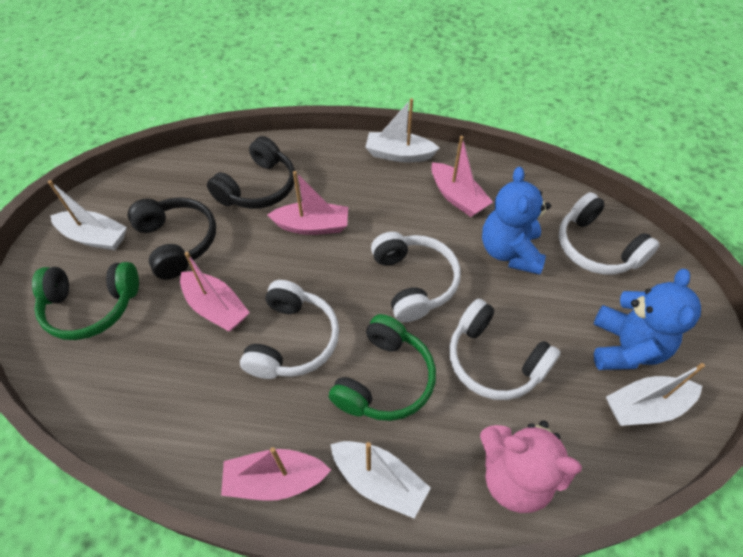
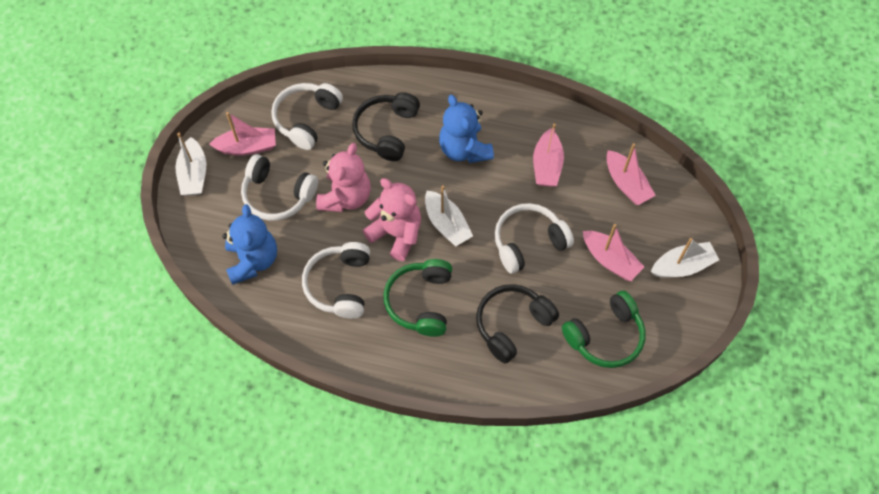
pink teddy bear: 1 -> 2
white boat: 4 -> 3

